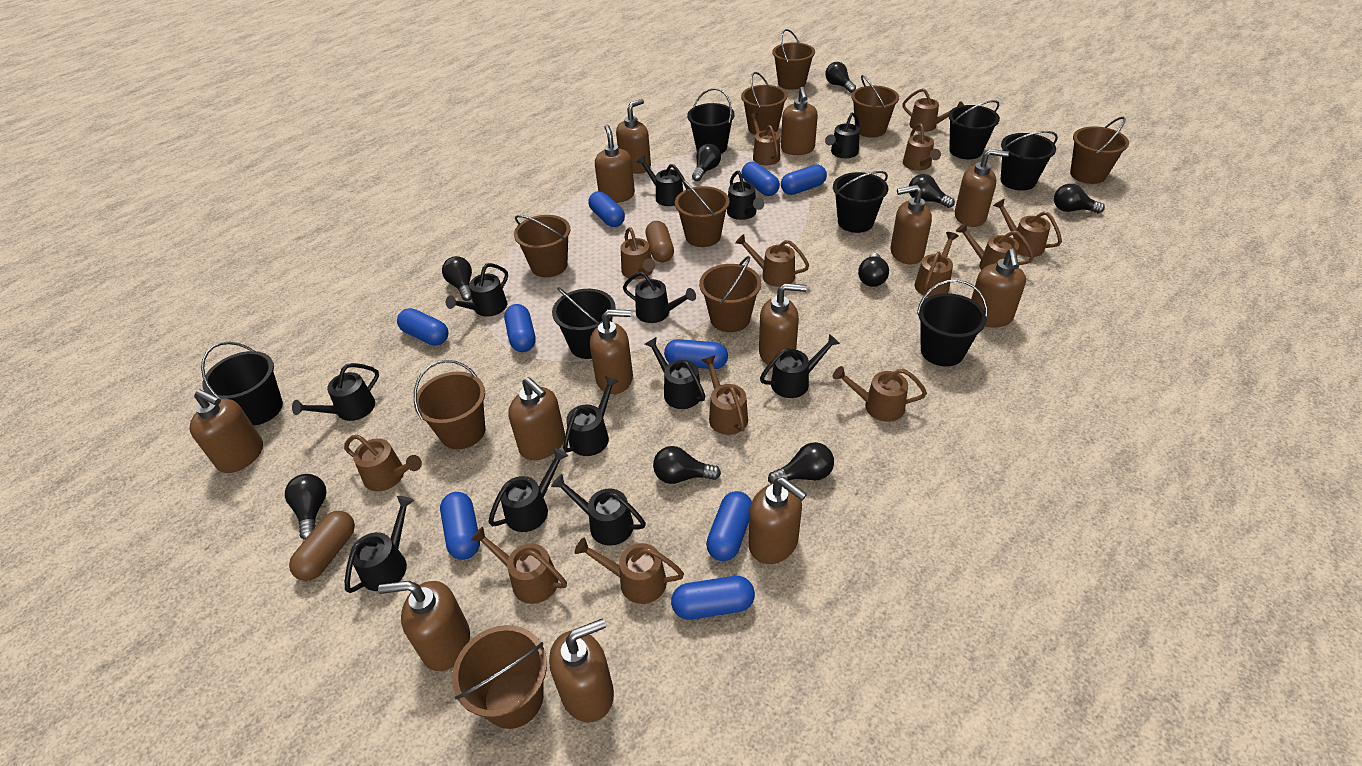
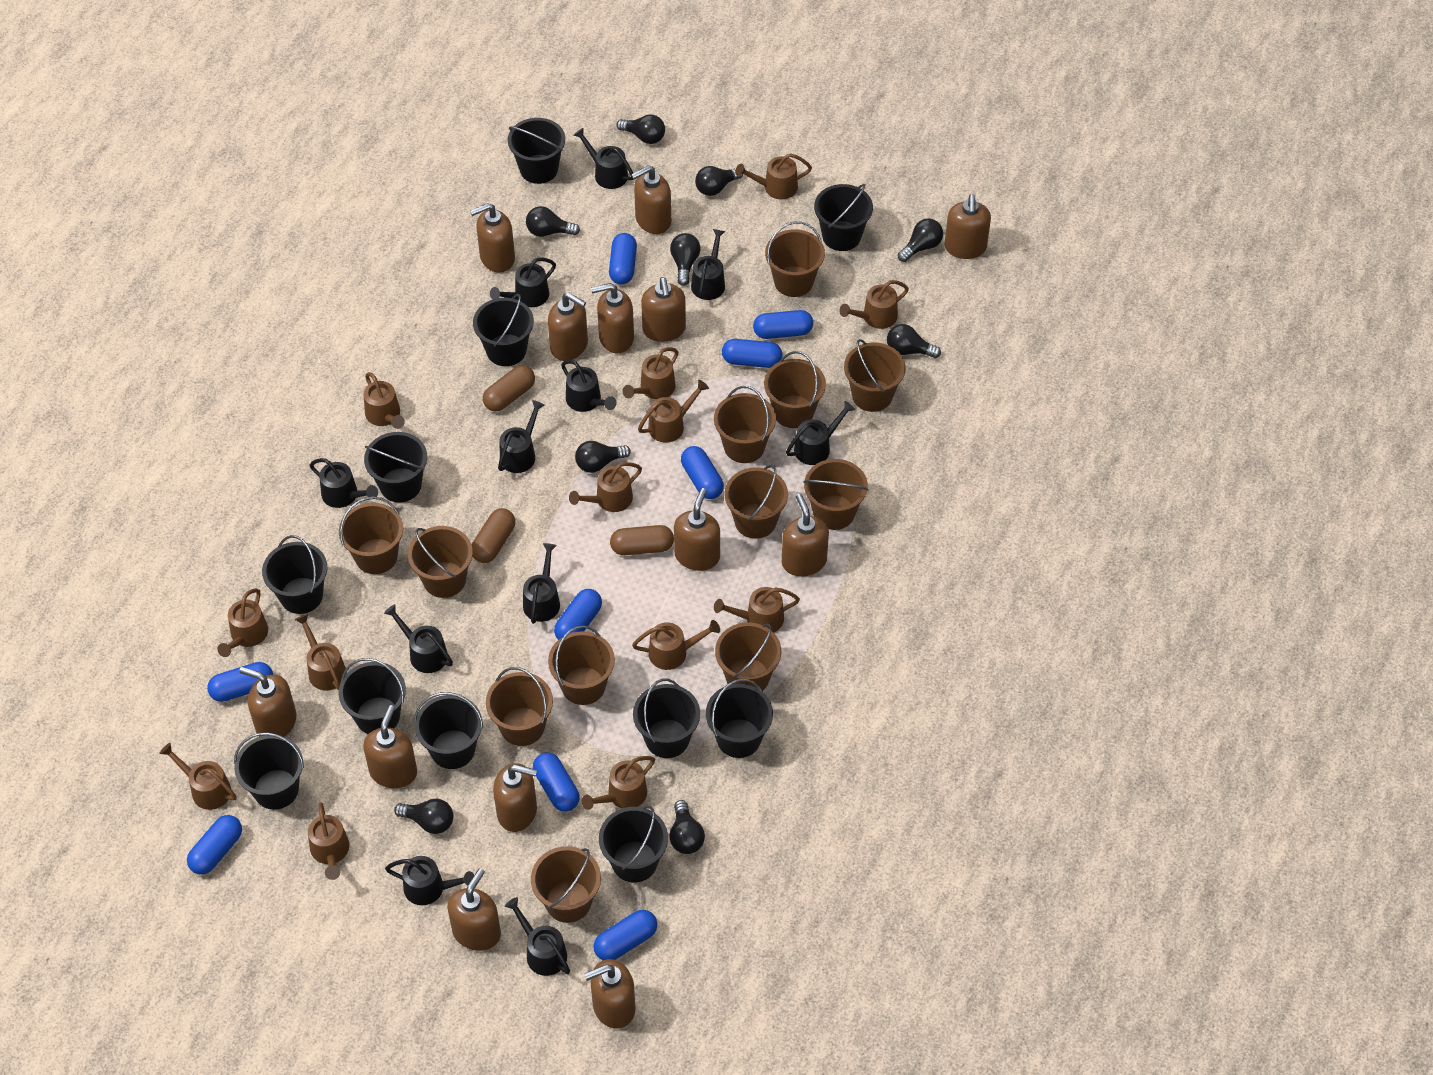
black bucket: 7 -> 11
black watering can: 12 -> 11
brown bucket: 9 -> 12
brown capsule: 2 -> 3

